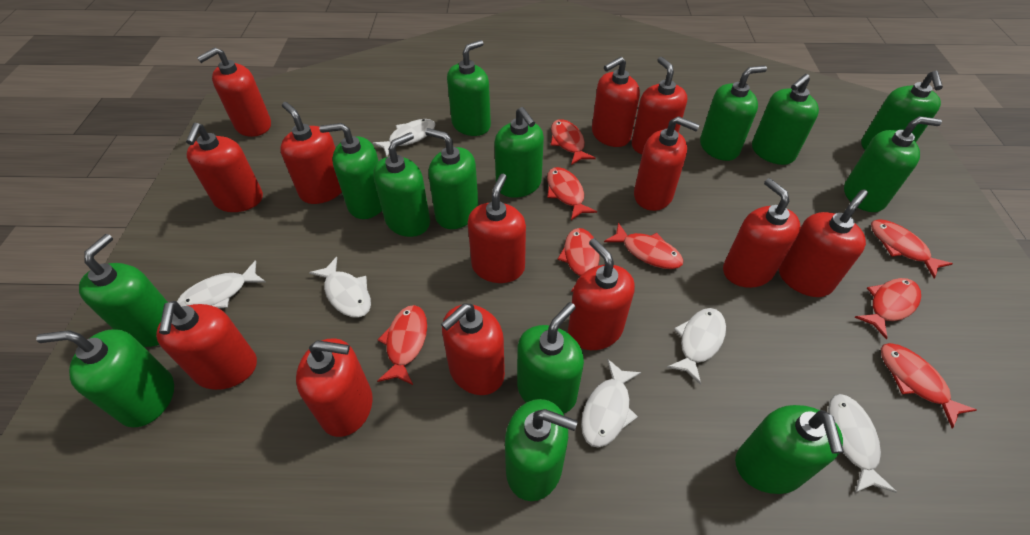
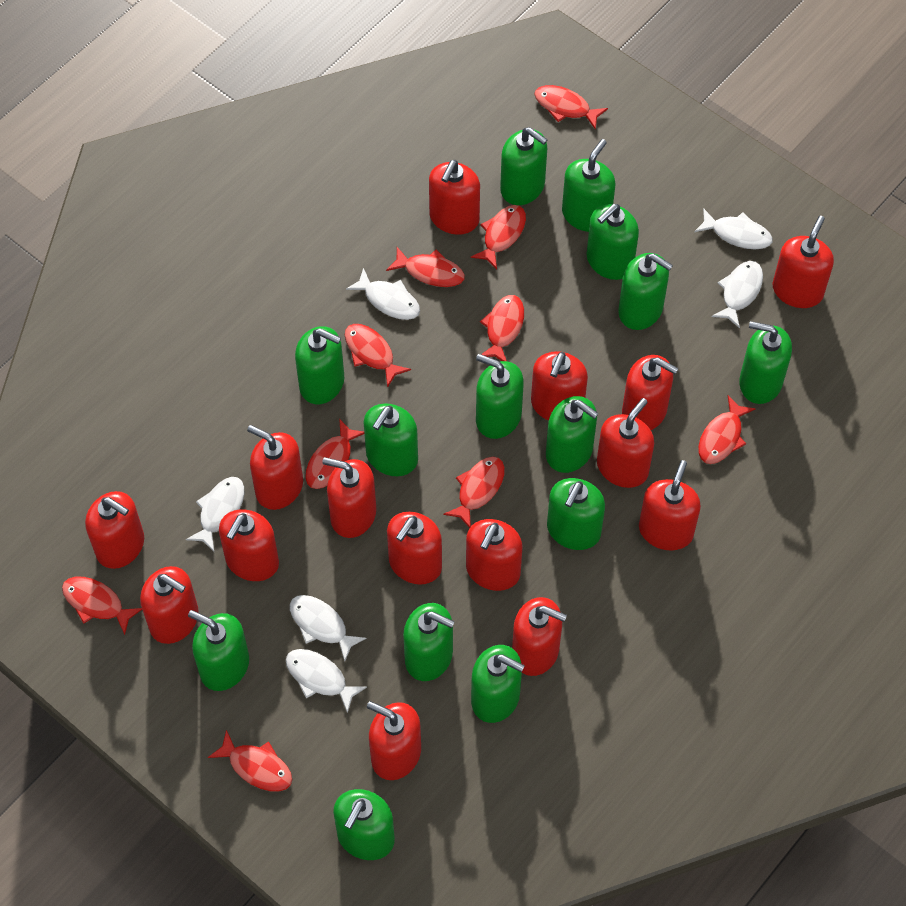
red fish: 8 -> 10
red soap dispenser: 13 -> 15

